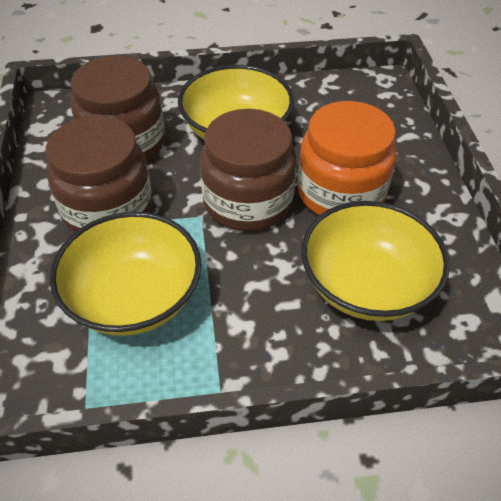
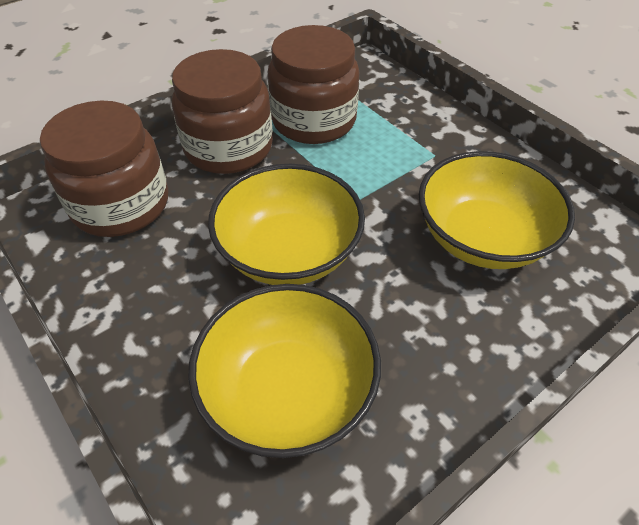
orange jar: 1 -> 0

